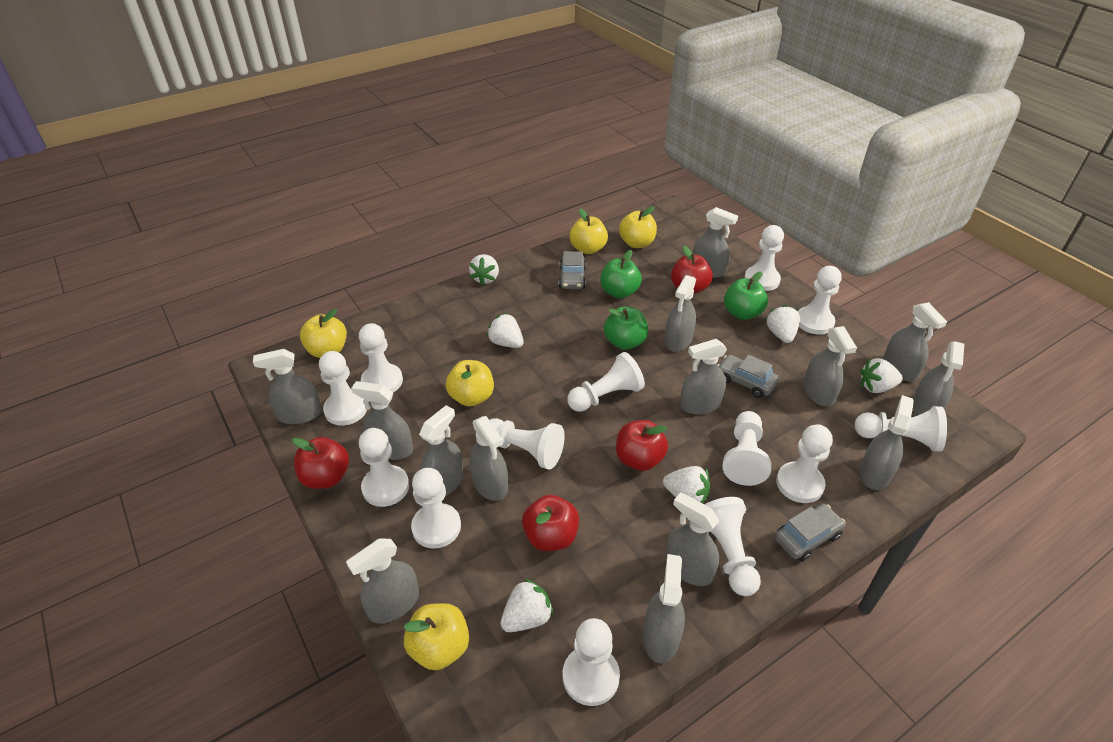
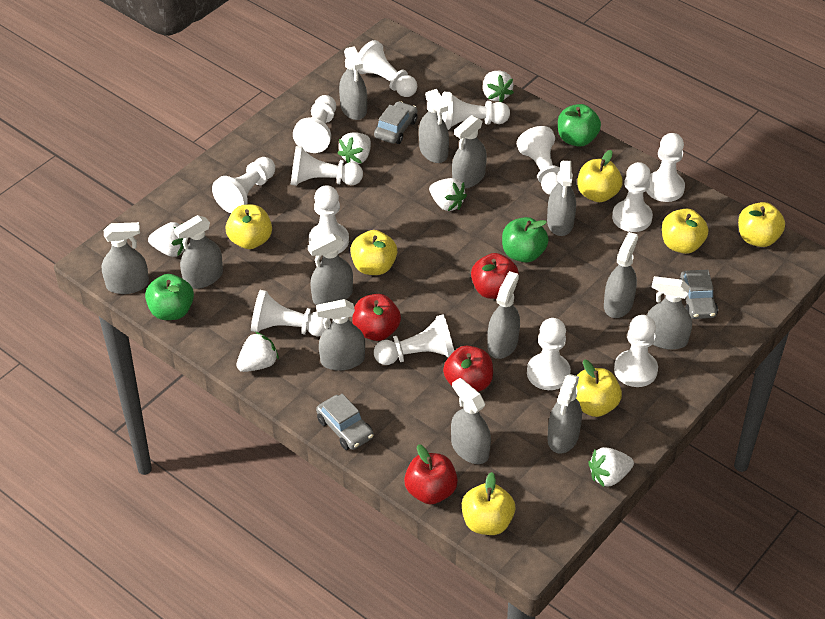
grey spray bottle: 14 -> 13
yellow apple: 5 -> 7

